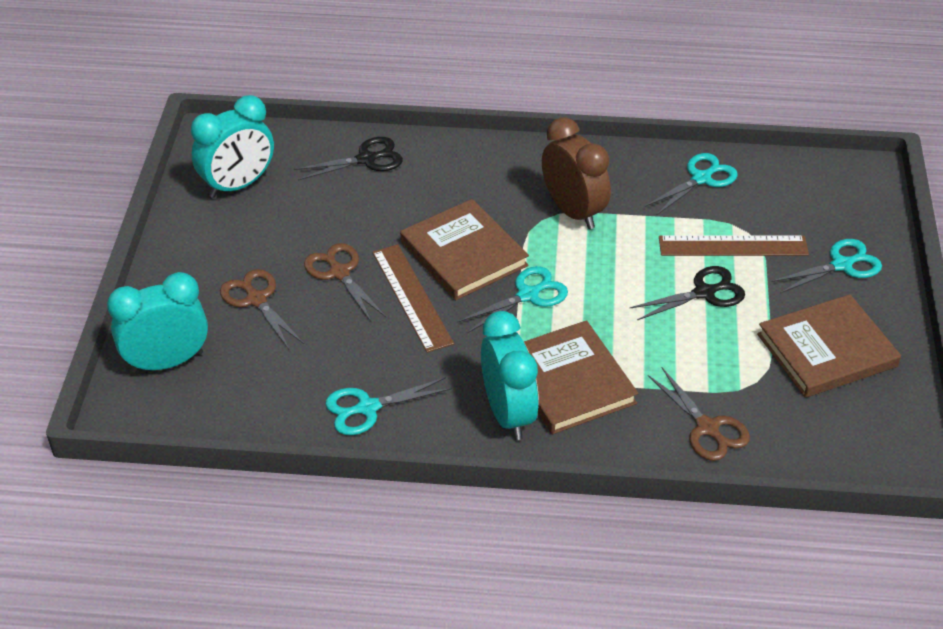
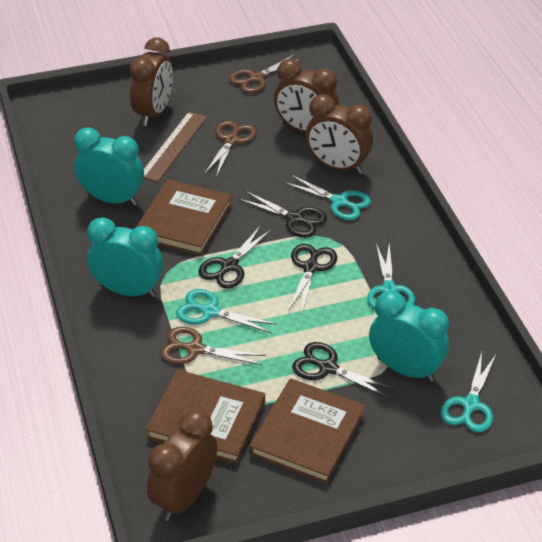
black scissors: 2 -> 4
brown clock: 1 -> 4
brown ruler: 2 -> 1

